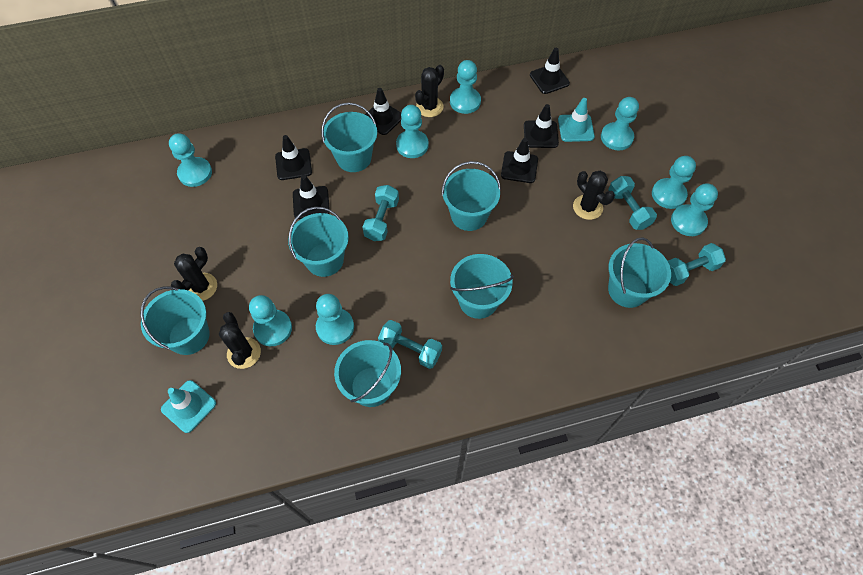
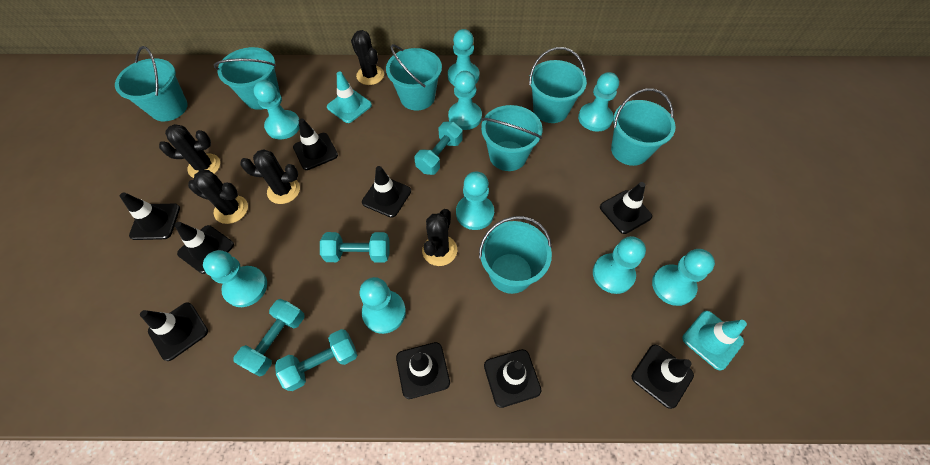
black cactus: 4 -> 5
black traffic cone: 6 -> 9
turquoise pawn: 8 -> 9

